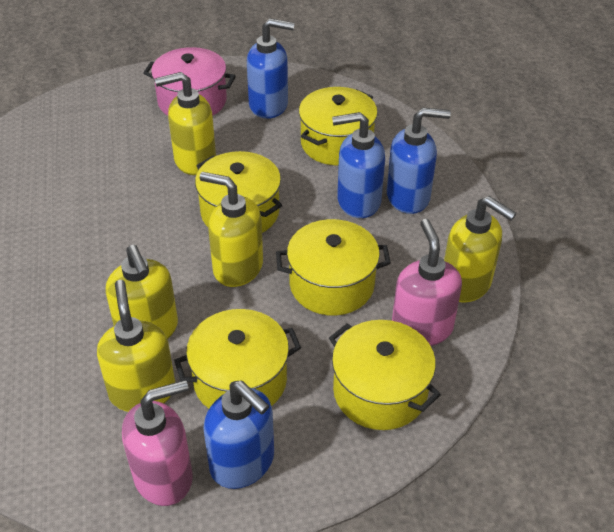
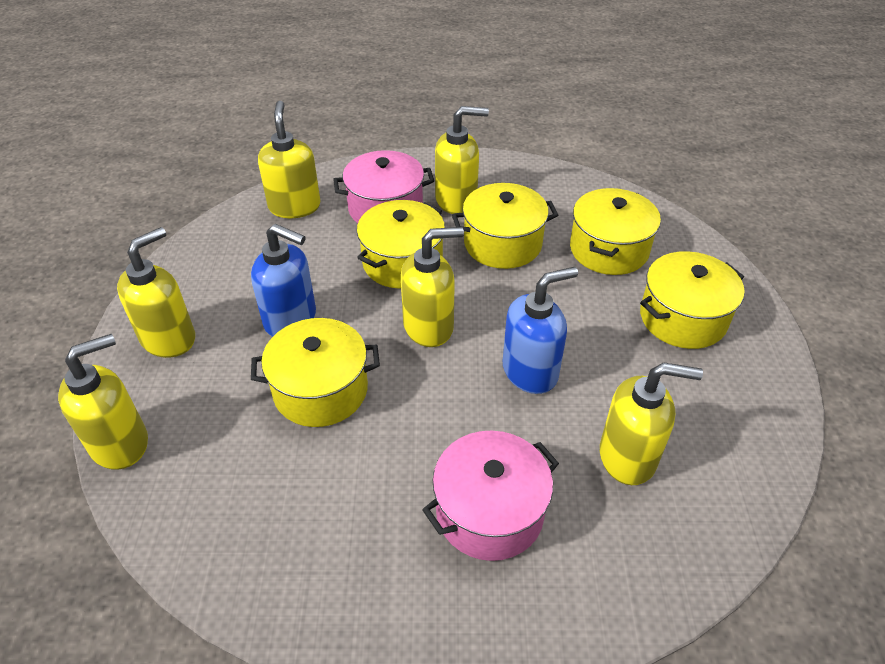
blue soap dispenser: 4 -> 2
pink pot: 1 -> 2
pink soap dispenser: 2 -> 0
yellow soap dispenser: 5 -> 6

